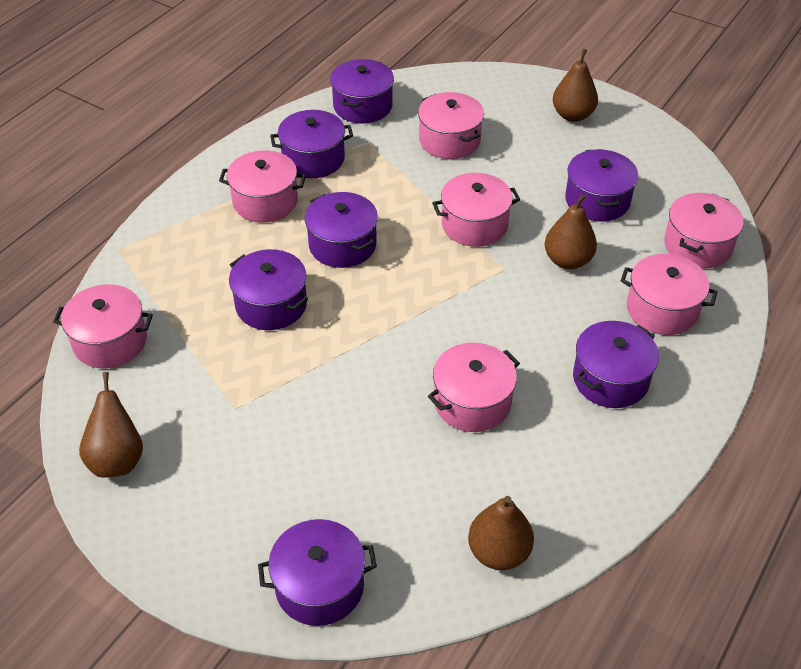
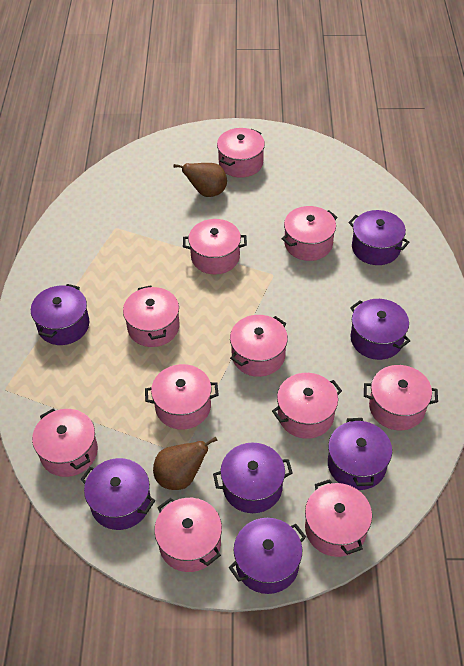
brown pear: 4 -> 2
pink pot: 7 -> 11

